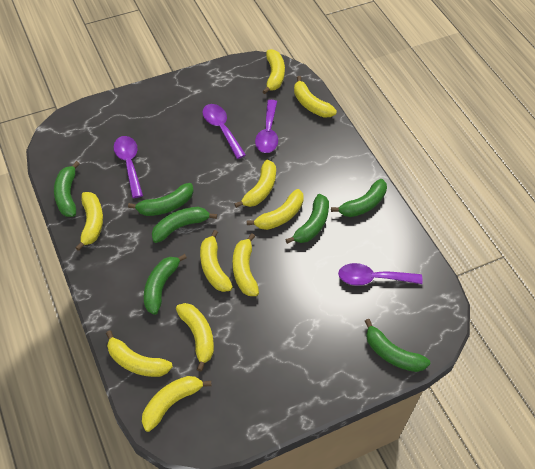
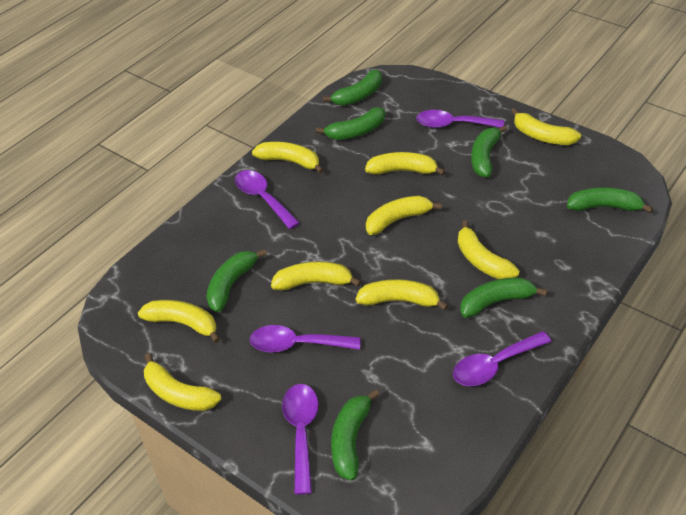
purple spoon: 4 -> 5
yellow banana: 10 -> 9

